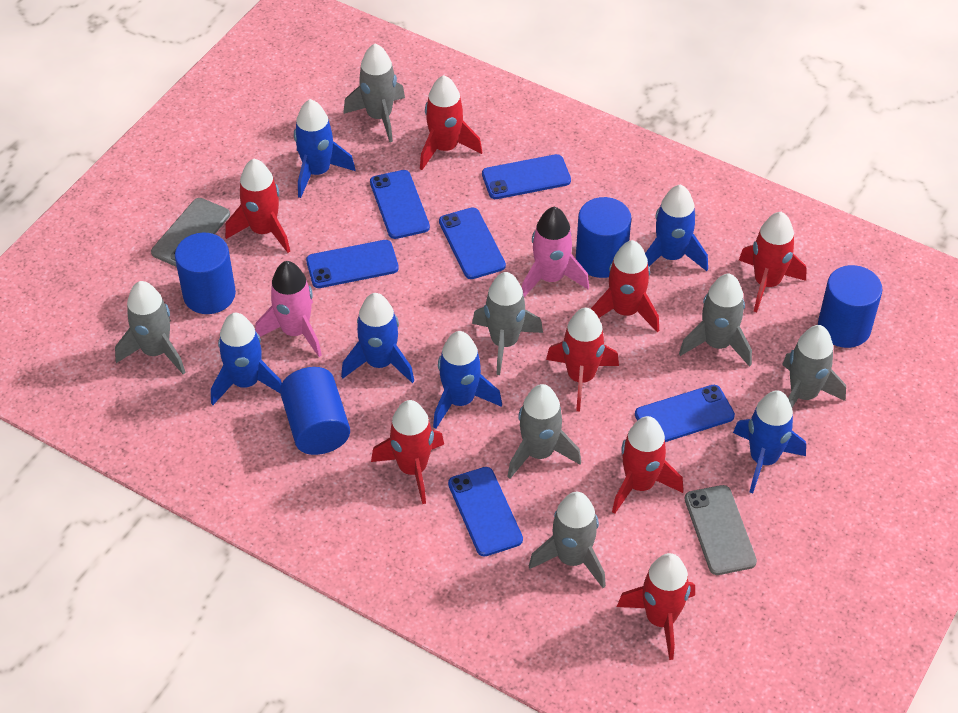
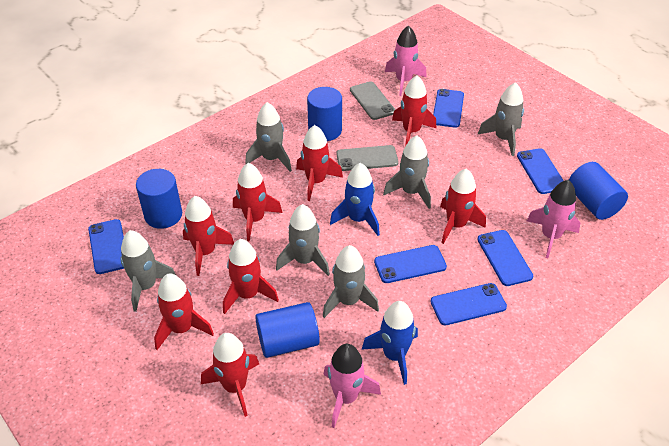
blue rocket: 6 -> 2
grey rocket: 7 -> 6
pink rocket: 2 -> 3

